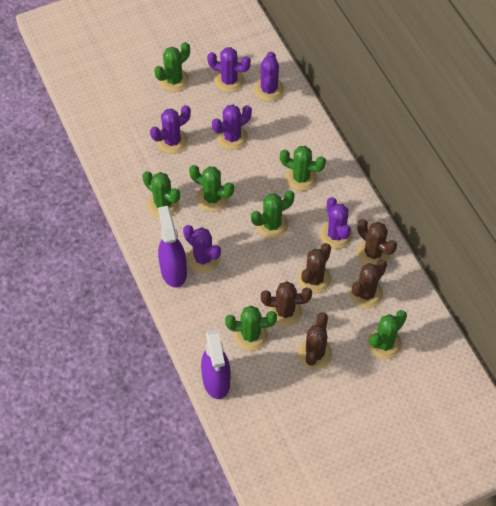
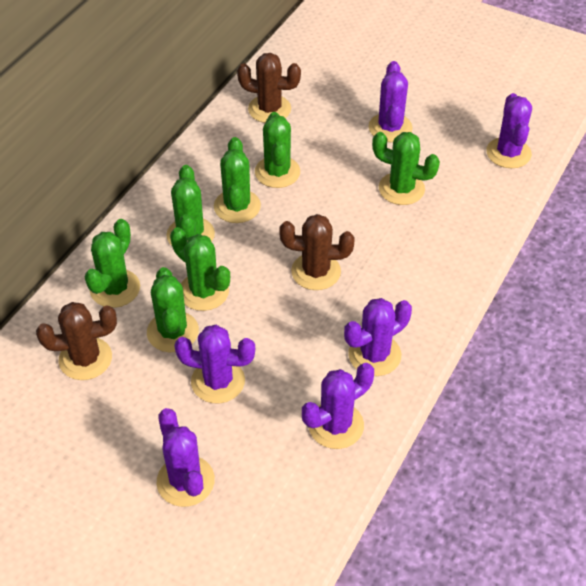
brown cactus: 5 -> 3
purple spray bottle: 2 -> 0

